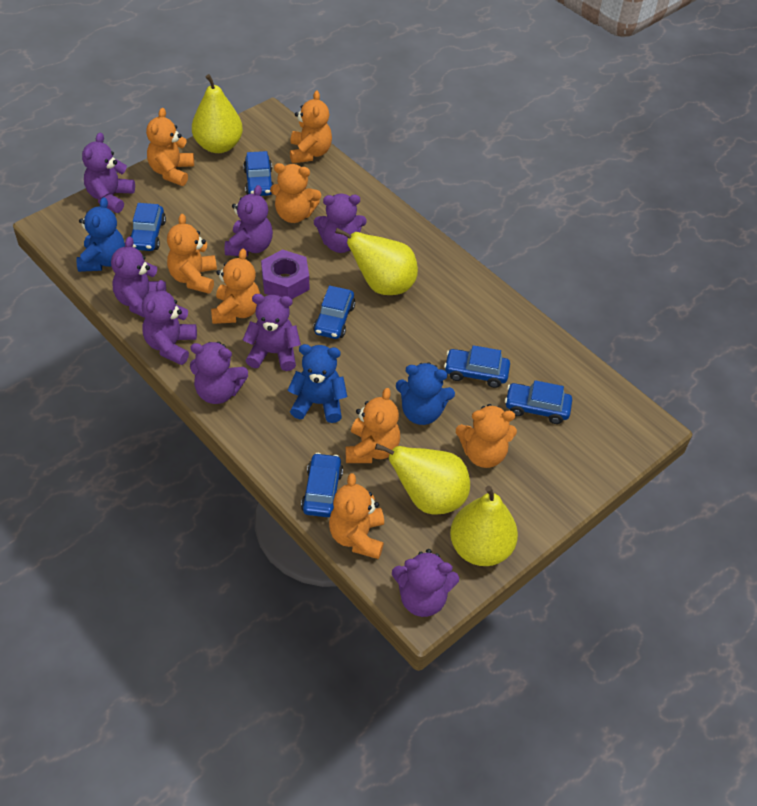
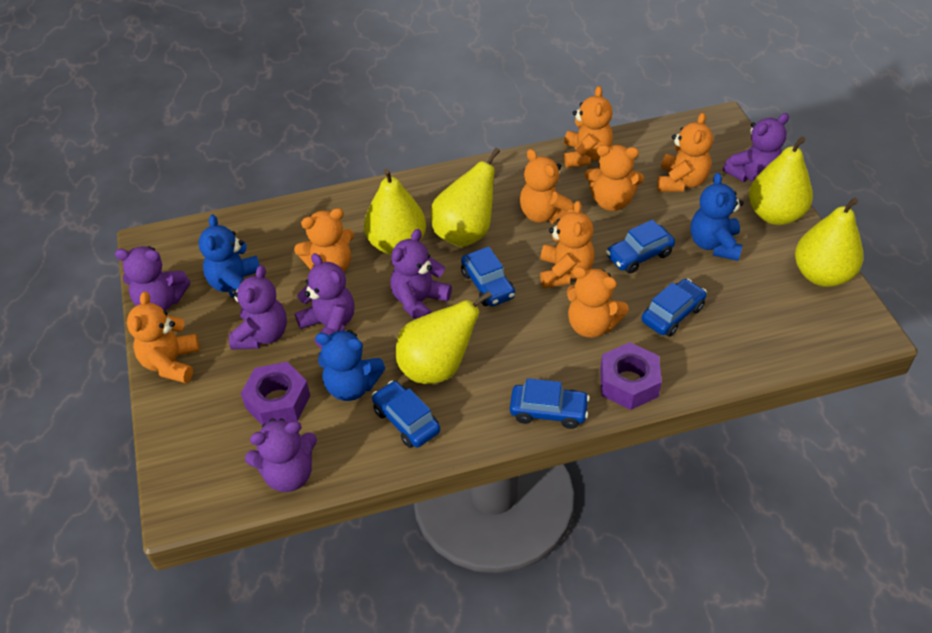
blue car: 6 -> 5
purple nut: 1 -> 2
purple teddy bear: 8 -> 6
yellow pear: 4 -> 5

